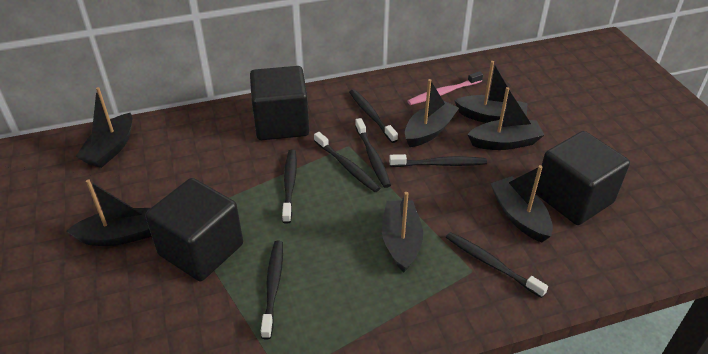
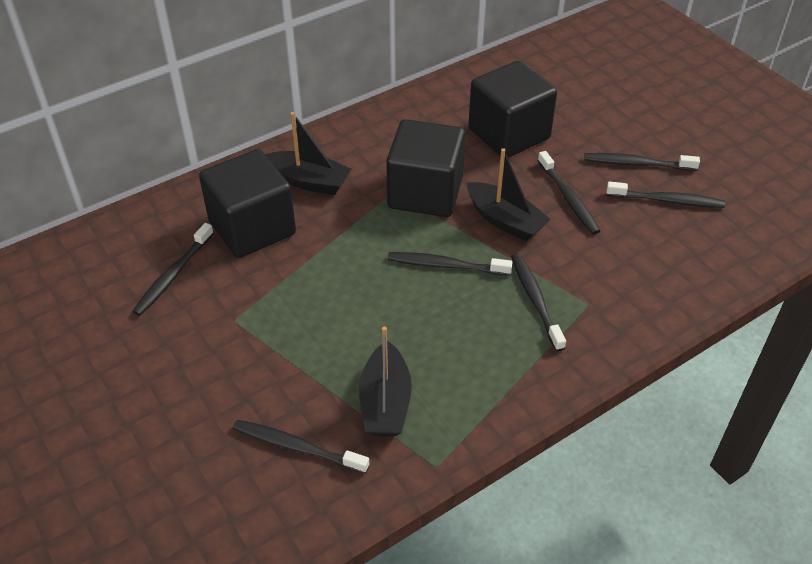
black boat: 7 -> 3
pink toothbrush: 1 -> 0

